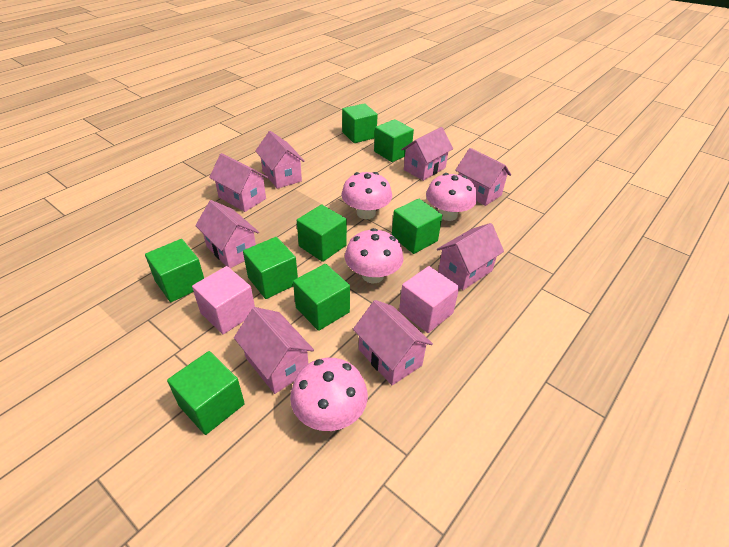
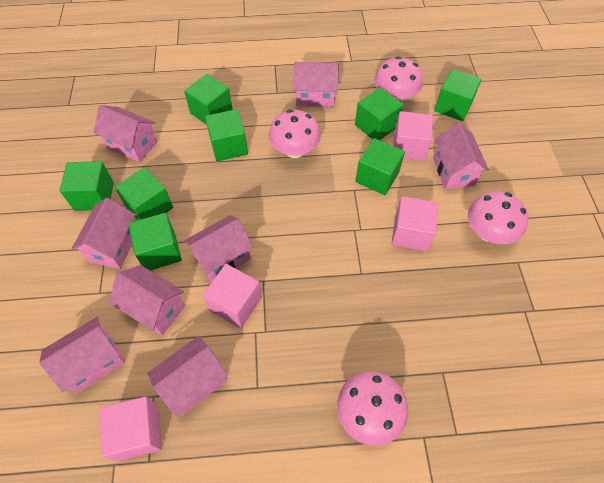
pink cube: 2 -> 4

